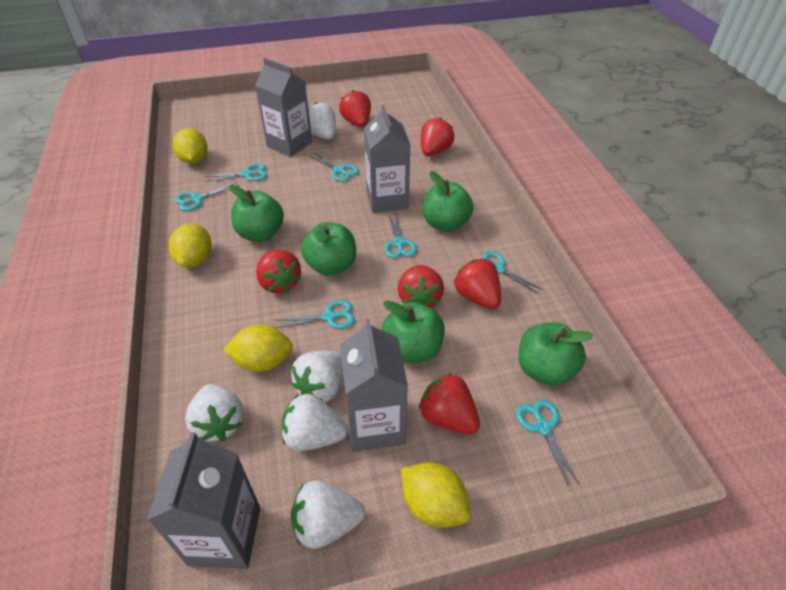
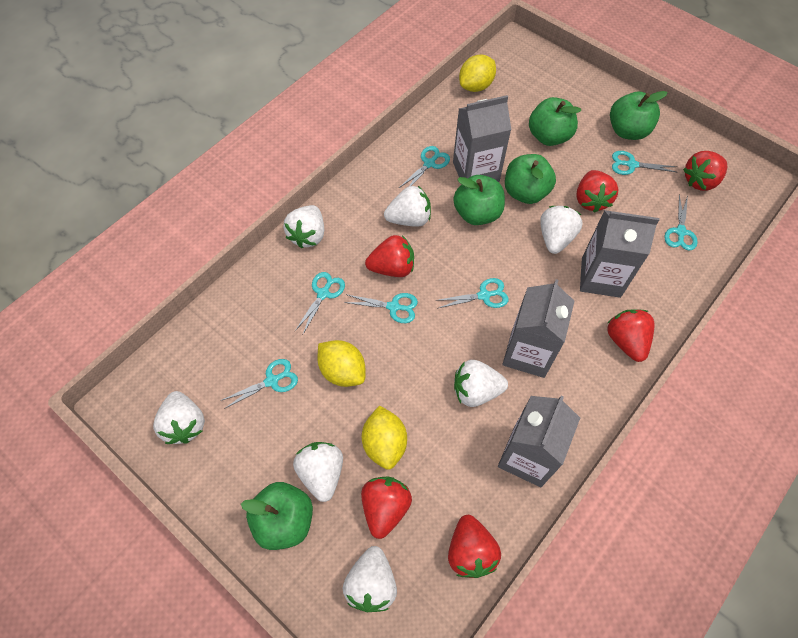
white strawberry: 5 -> 7
yellow lemon: 4 -> 3

